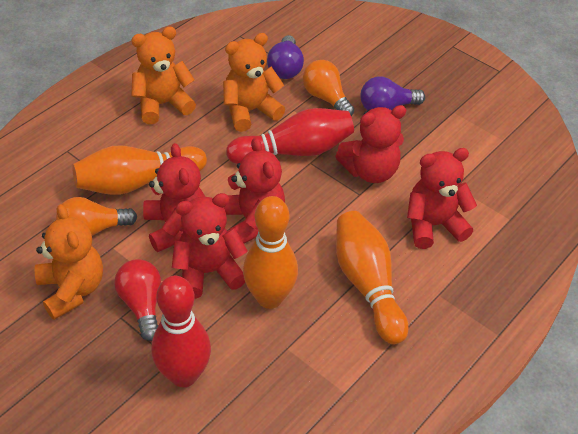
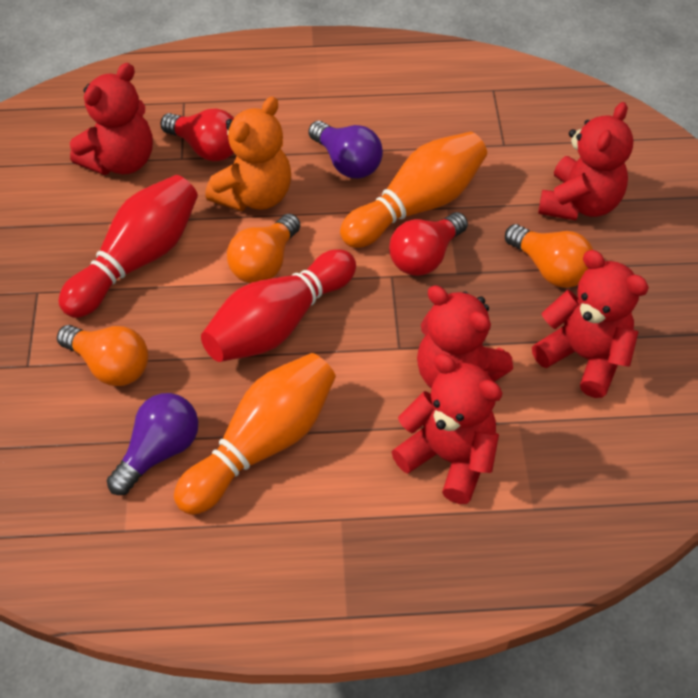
orange bowling pin: 3 -> 2
orange light bulb: 2 -> 3
orange teddy bear: 3 -> 1
red light bulb: 1 -> 2

